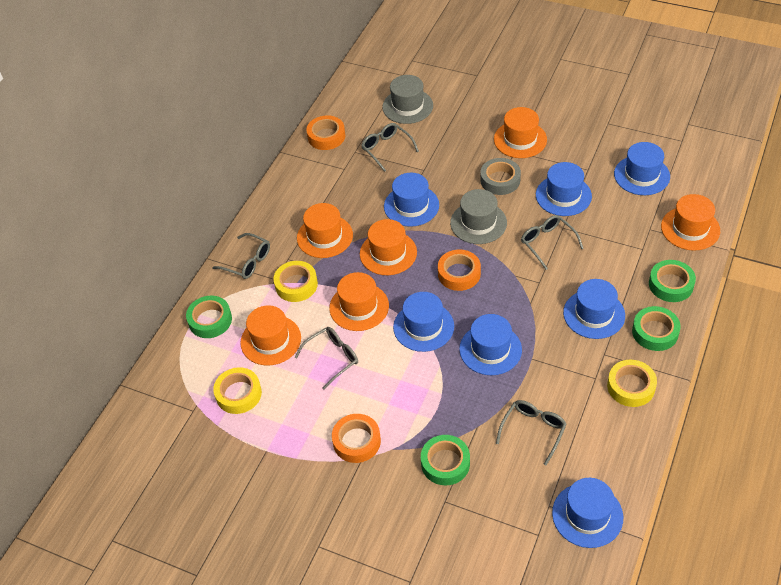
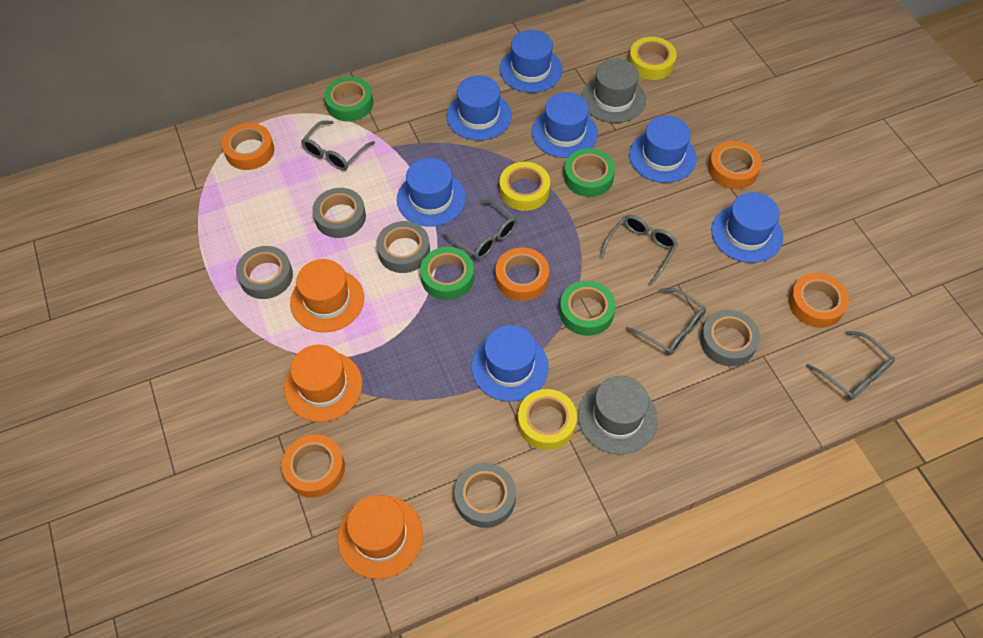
grey tape: 1 -> 5
orange hat: 6 -> 3
orange tape: 3 -> 5

